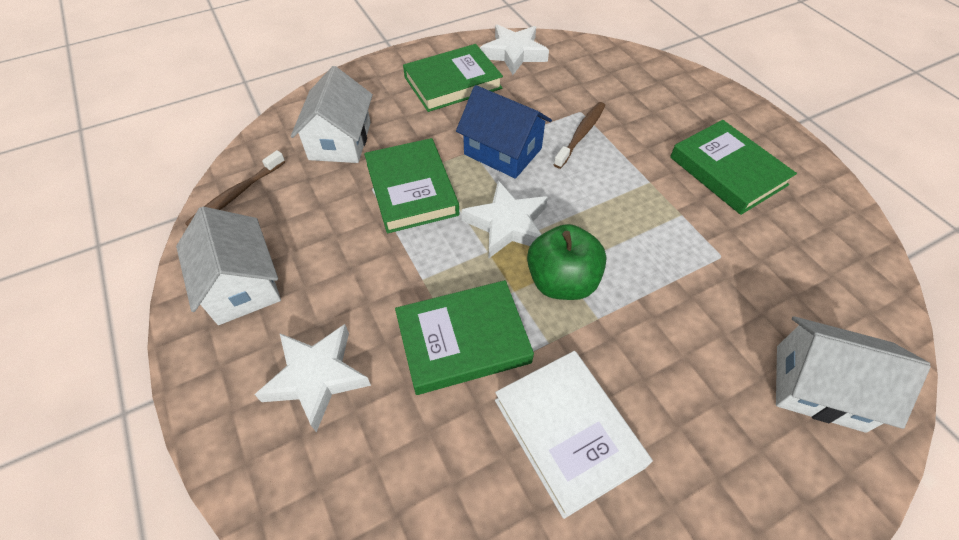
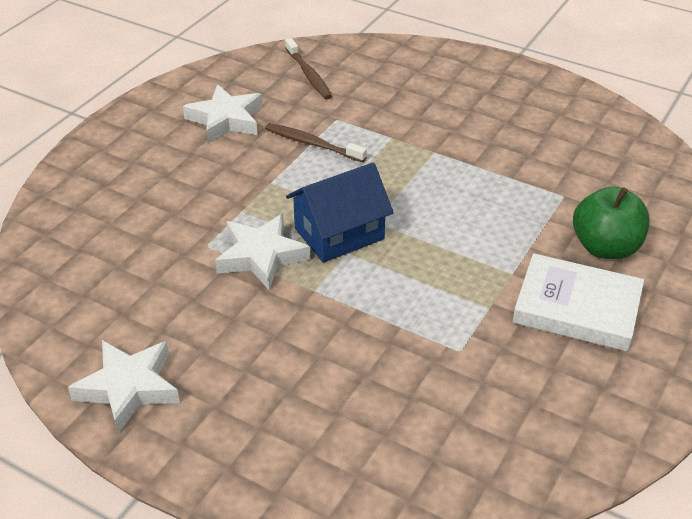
green book: 4 -> 0
white house: 3 -> 0

